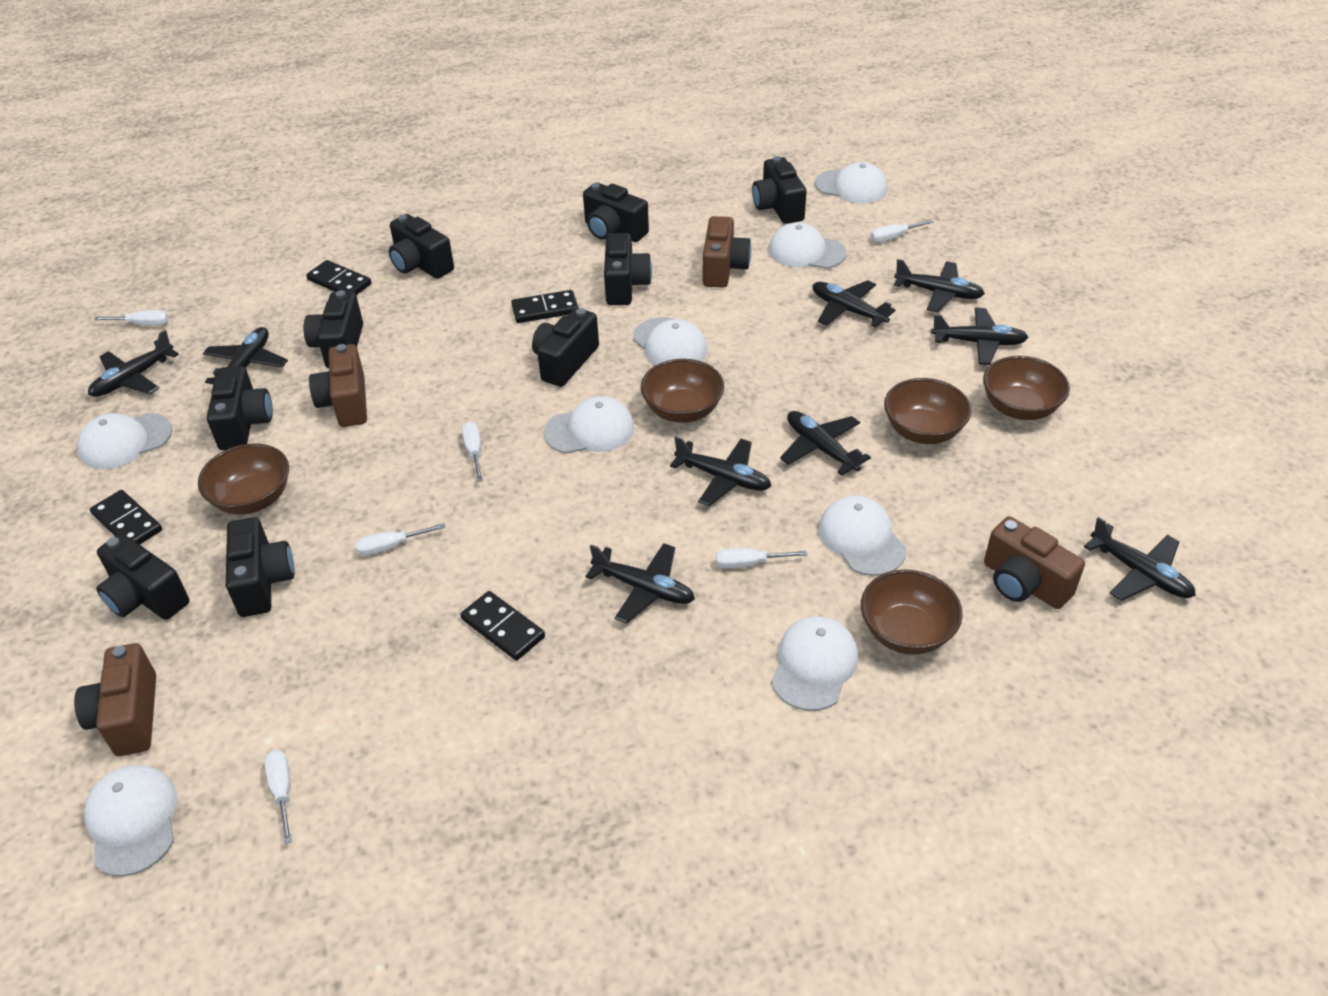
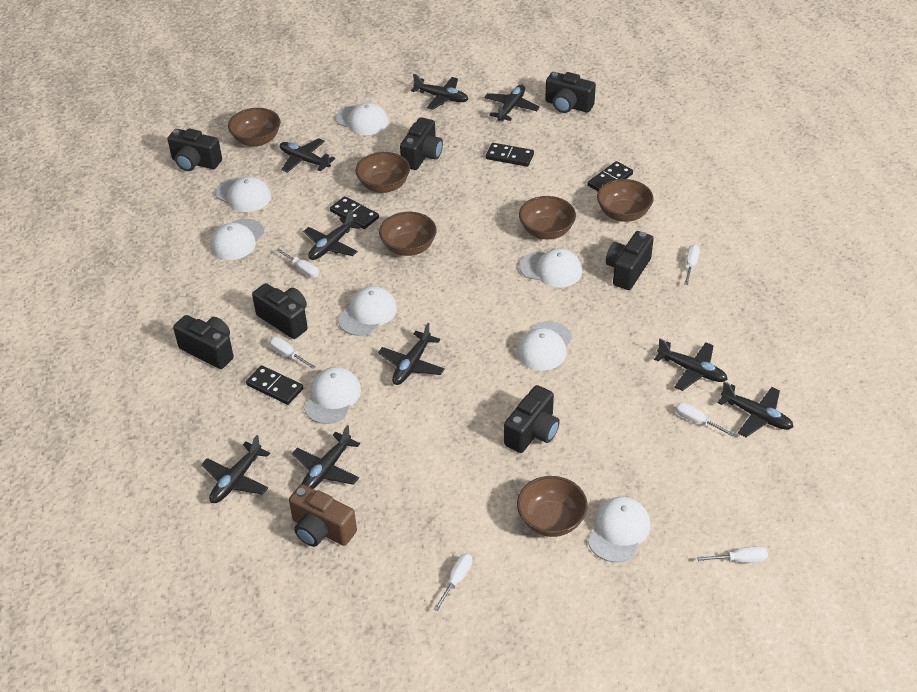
black camera: 9 -> 7
brown bowl: 5 -> 6
brown camera: 4 -> 1

